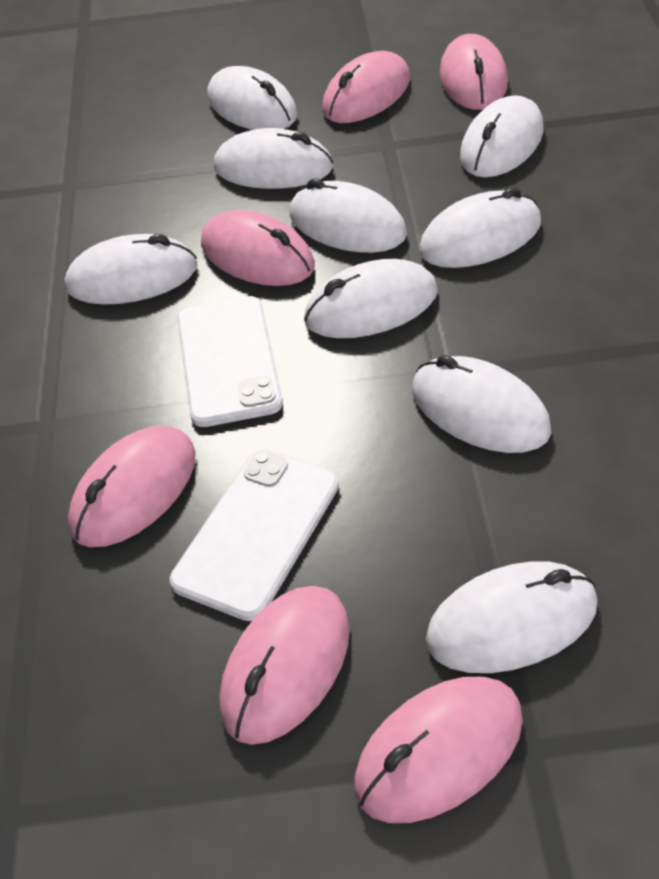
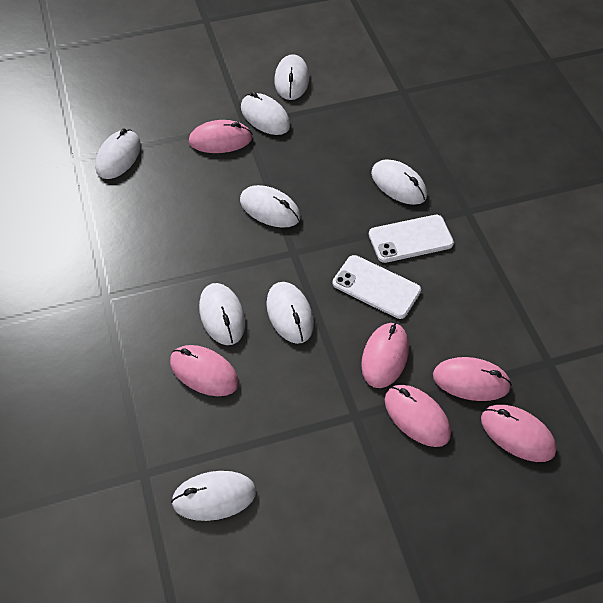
white mouse: 9 -> 8

